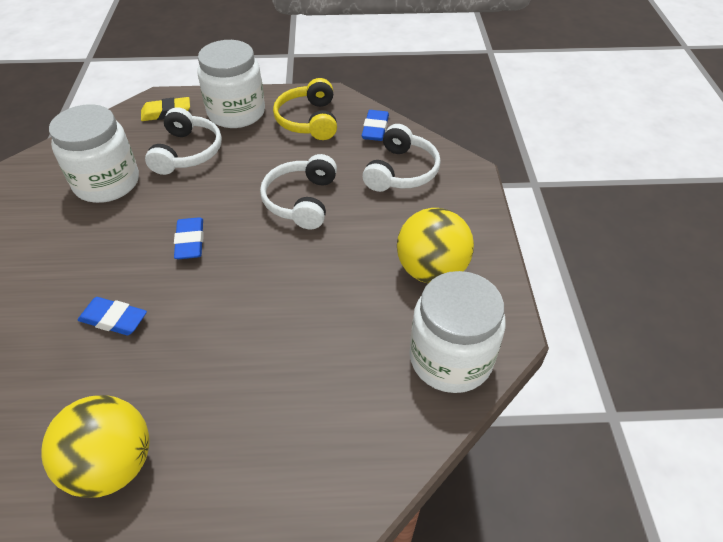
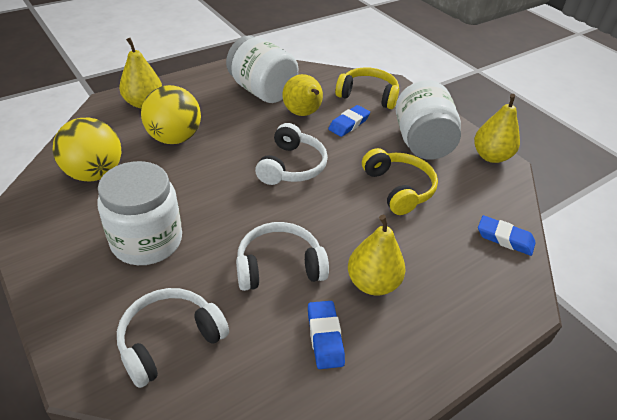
yellow eraser: 1 -> 0
yellow headphones: 1 -> 2
yellow pear: 0 -> 4

